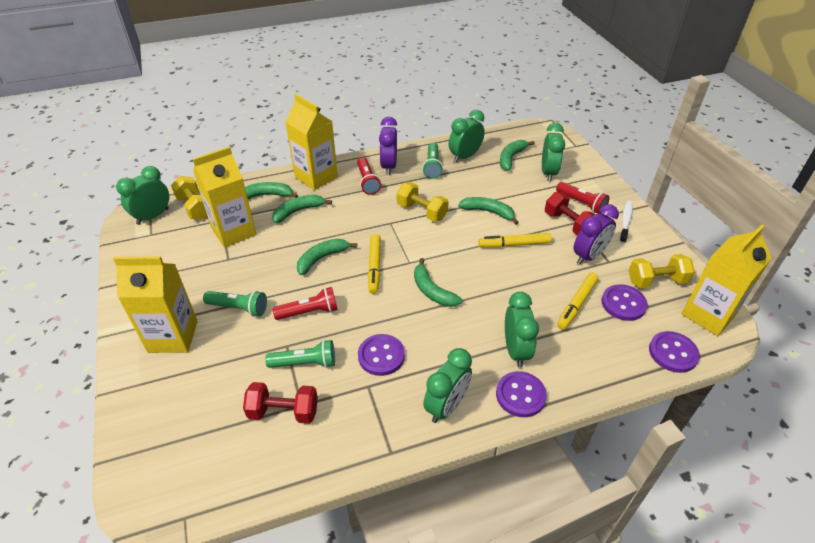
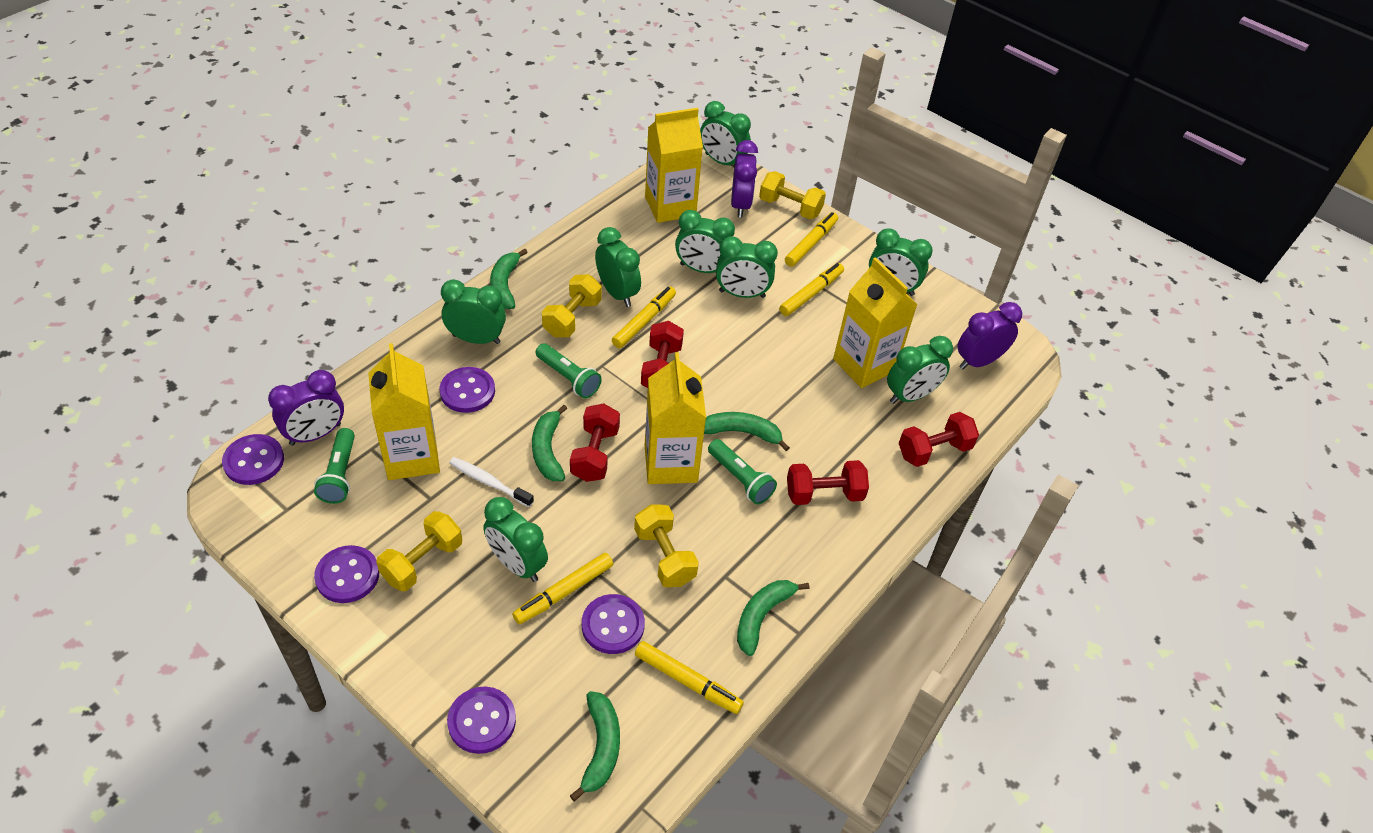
green banana: 6 -> 5
green clock: 5 -> 8
purple button: 4 -> 5
purple clock: 2 -> 3
red dumbbell: 2 -> 4
red flashlight: 3 -> 0
yellow dumbbell: 3 -> 4
yellow marker: 3 -> 5

